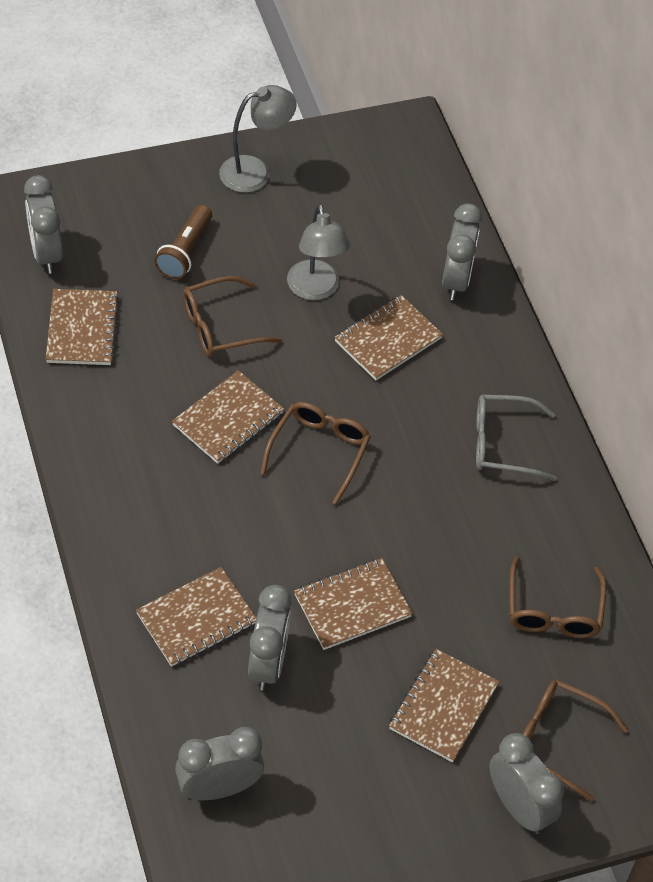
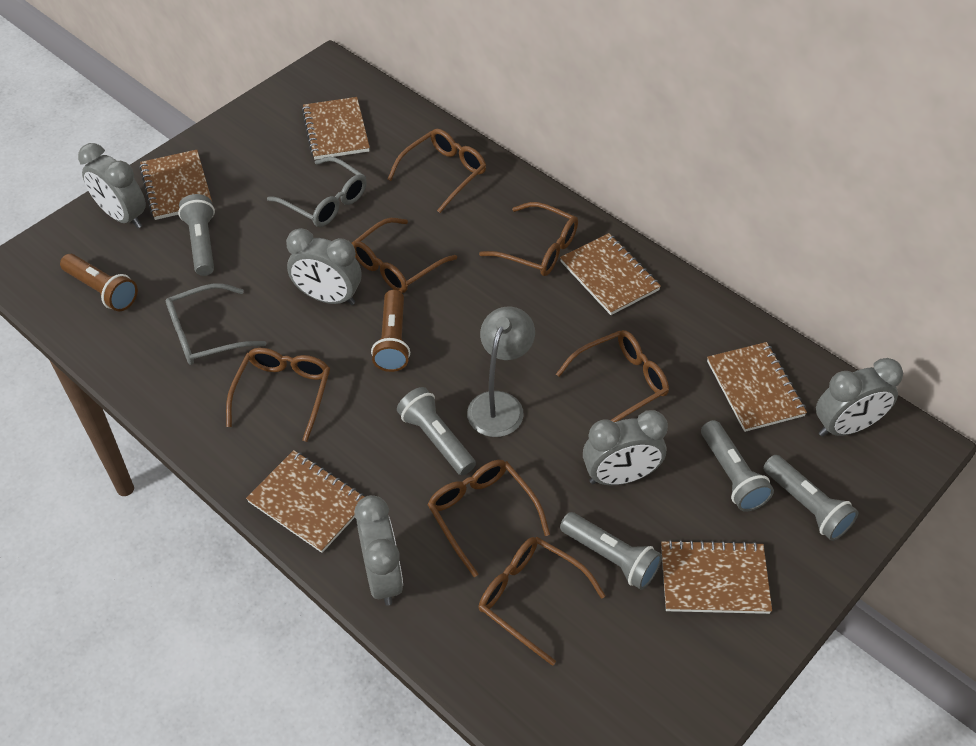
brown flashlight: 1 -> 2
brown glasses: 4 -> 7
grey flashlight: 0 -> 5
grey glasses: 1 -> 2
grey lamp: 2 -> 1

